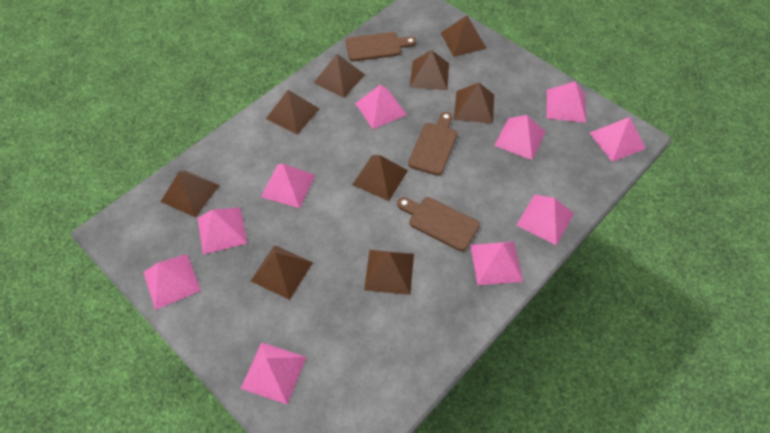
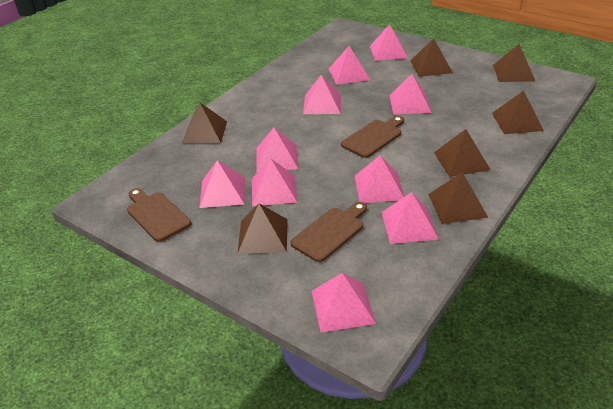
brown pyramid: 9 -> 7

